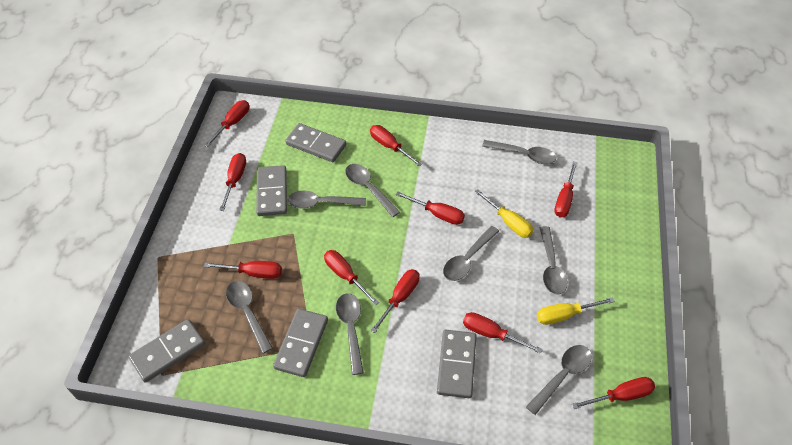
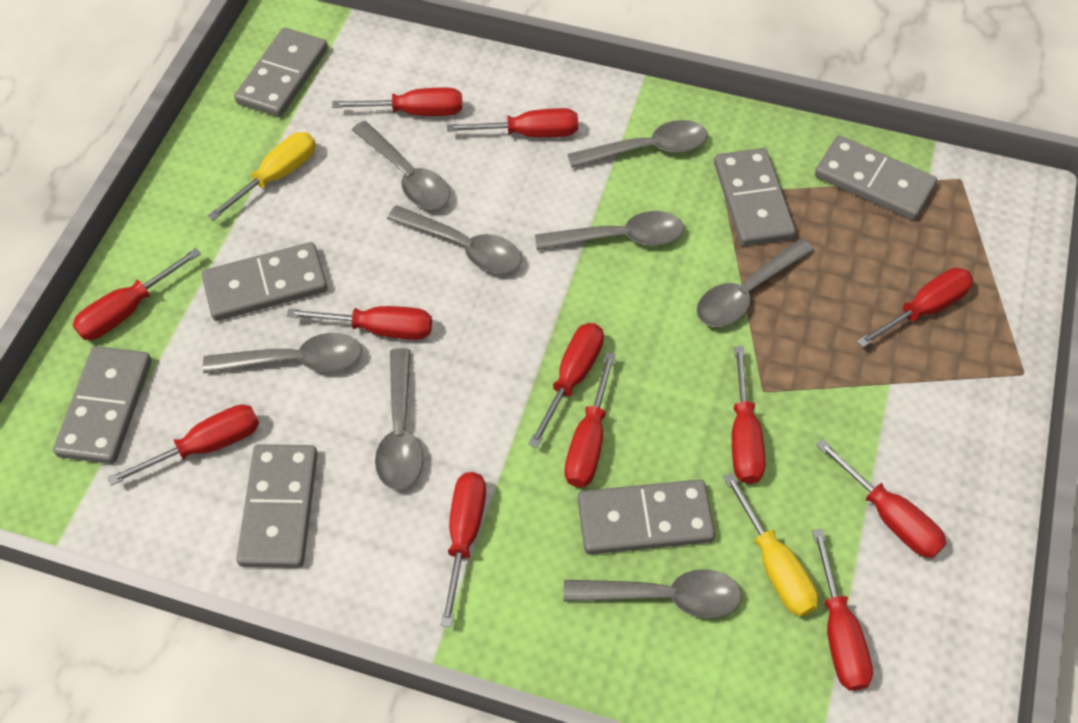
grey domino: 5 -> 7
red screwdriver: 10 -> 12

